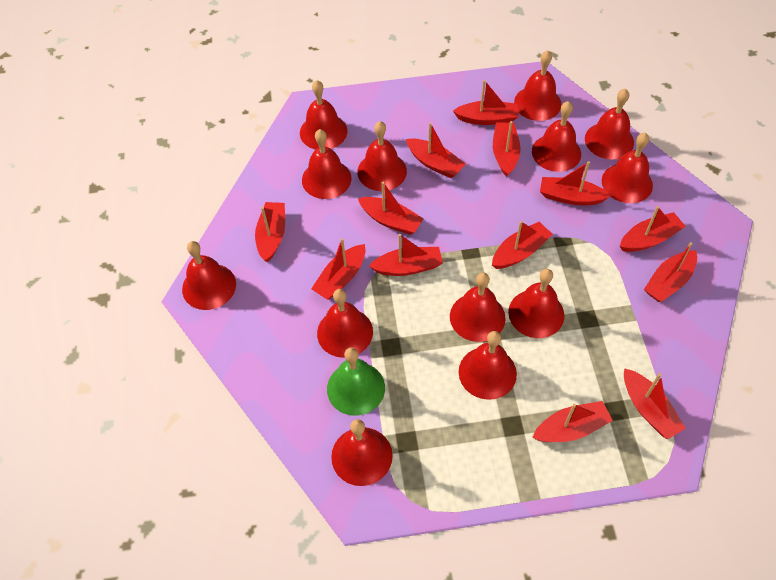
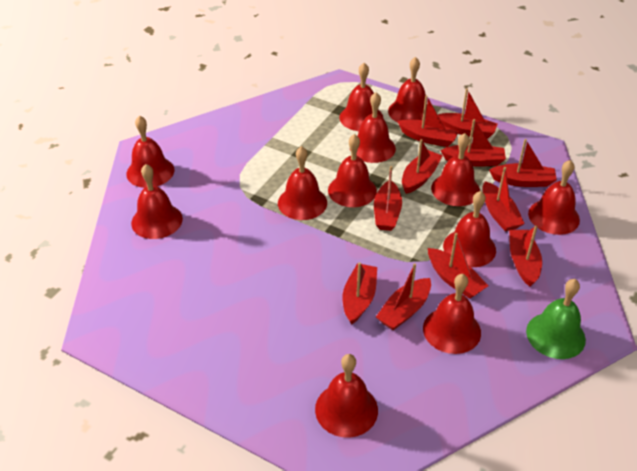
red bell: 13 -> 12
red boat: 13 -> 11

